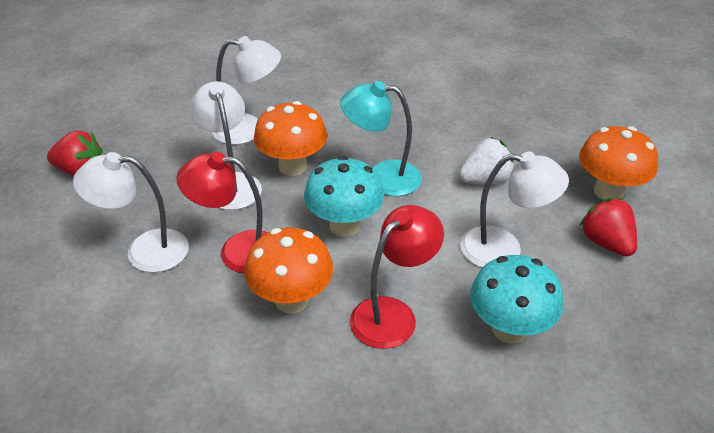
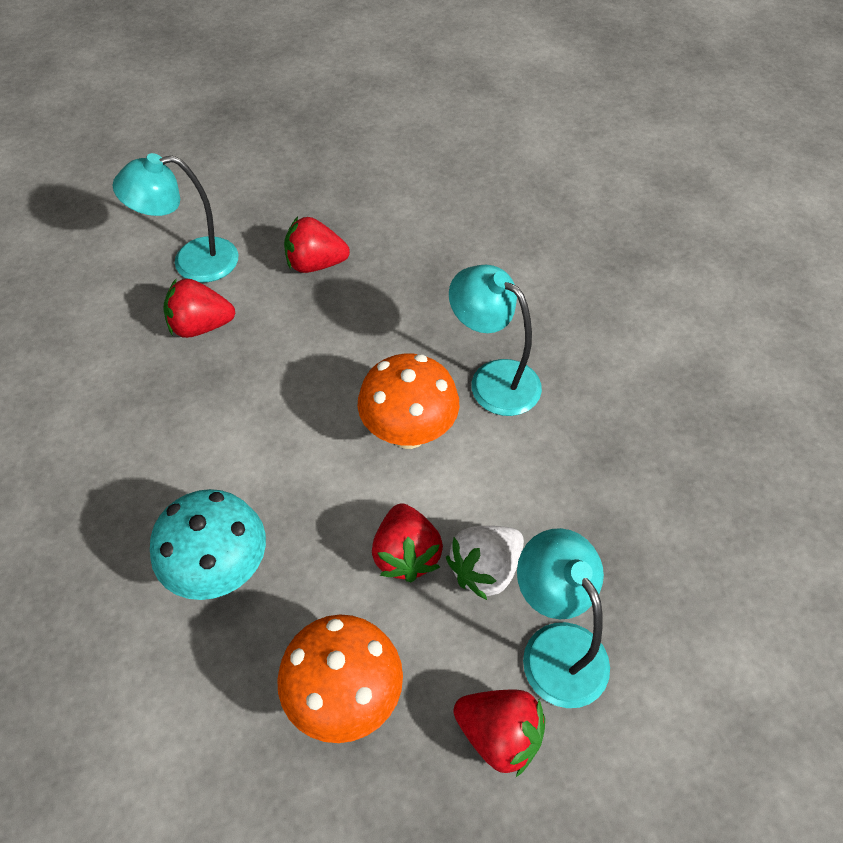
orange mushroom: 3 -> 2
red lamp: 2 -> 0
red strawberry: 2 -> 4
turquoise lamp: 1 -> 3
turquoise mushroom: 2 -> 1
white lamp: 4 -> 0

